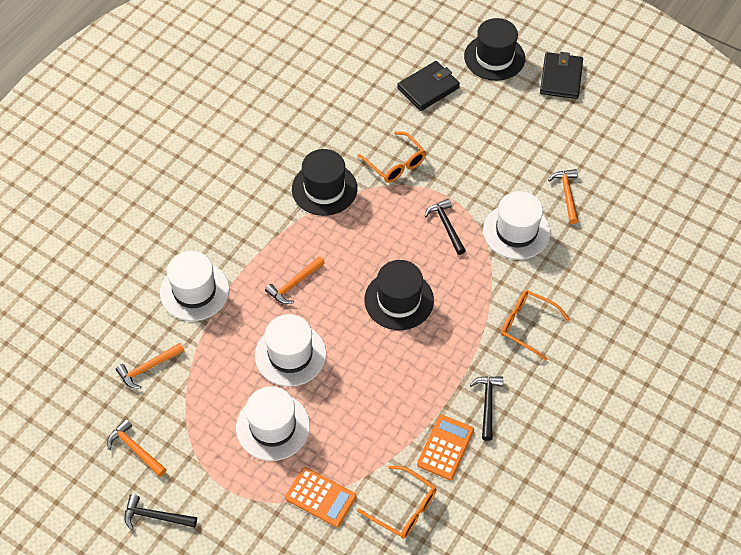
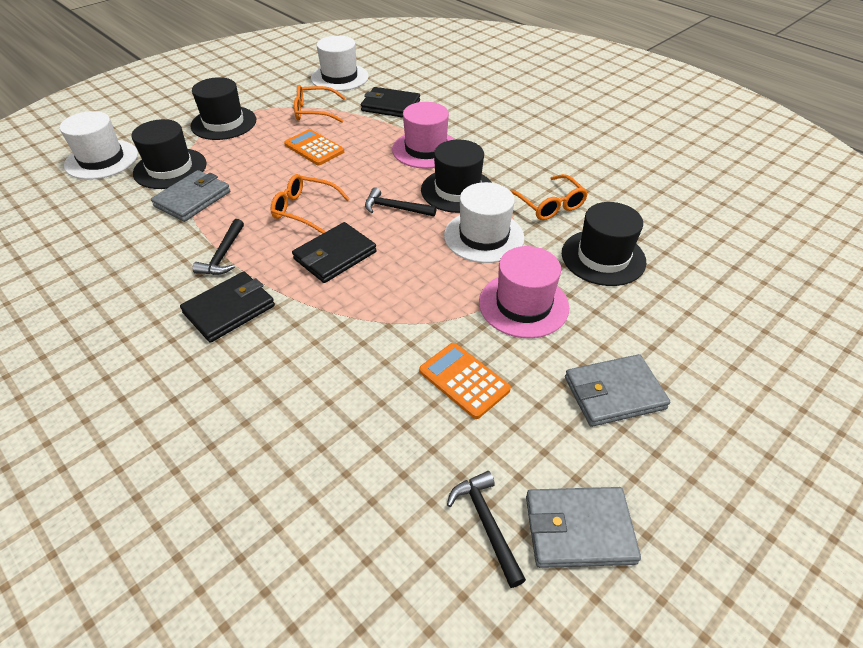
black hat: 3 -> 4
black wallet: 2 -> 3
grey wallet: 0 -> 3
orange hammer: 4 -> 0
pink hat: 0 -> 2
white hat: 4 -> 3

